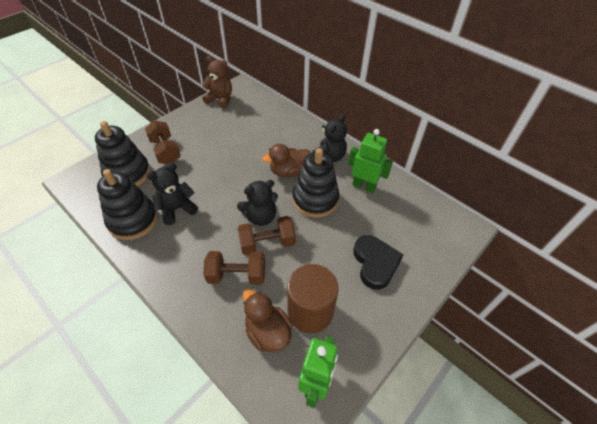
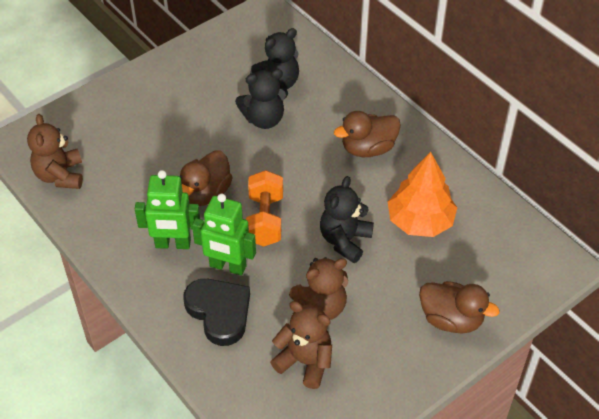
black stacking toy: 3 -> 0
brown cylinder: 1 -> 0
brown duck: 2 -> 3
brown dumbbell: 3 -> 0
brown teddy bear: 1 -> 3
orange dumbbell: 0 -> 1
orange tree: 0 -> 1

